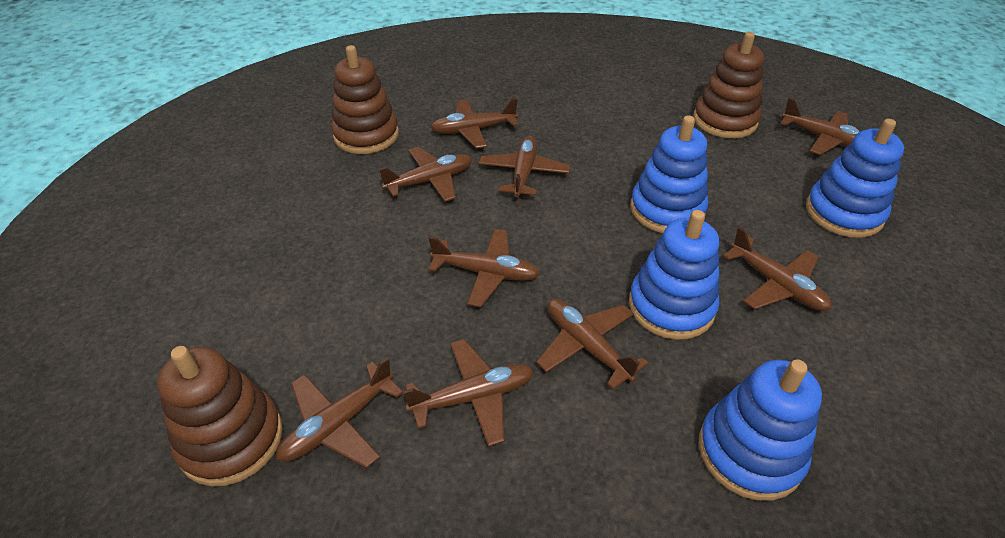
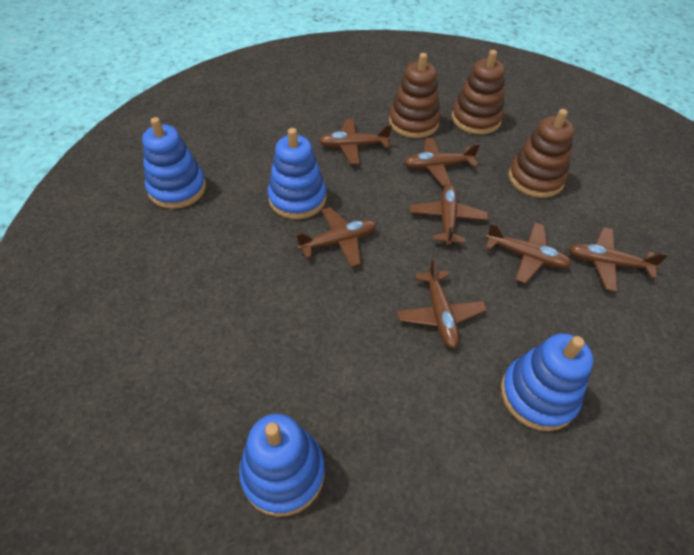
brown plane: 9 -> 7

